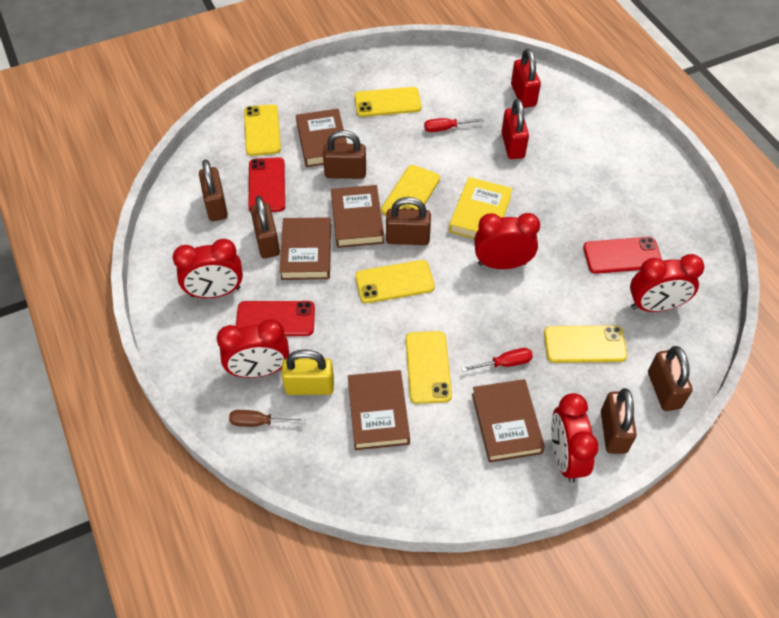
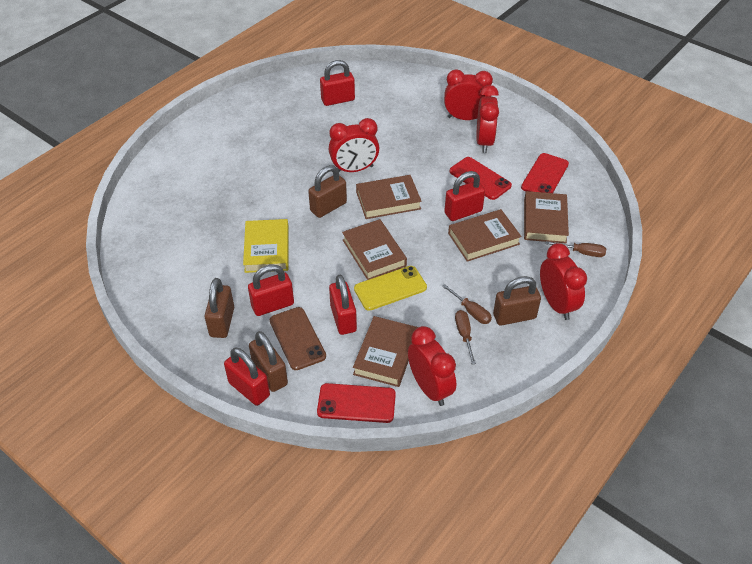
brown padlock: 6 -> 4
brown phone: 0 -> 1
brown screwdriver: 1 -> 3
red padlock: 2 -> 5
red screwdriver: 2 -> 0
yellow padlock: 1 -> 0
yellow phone: 6 -> 1

